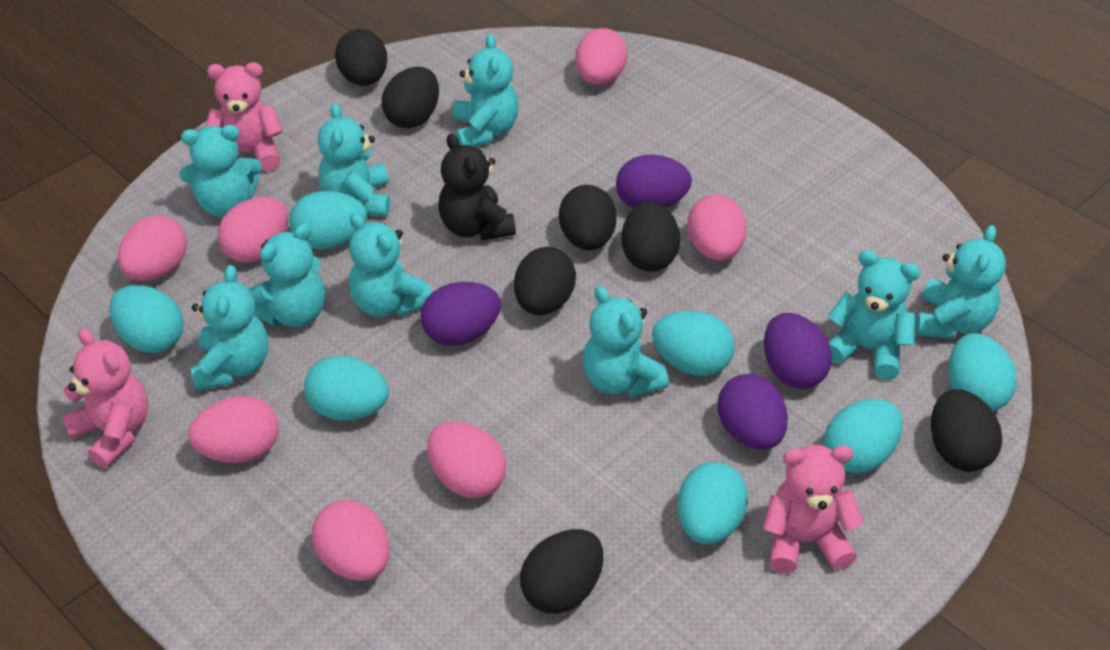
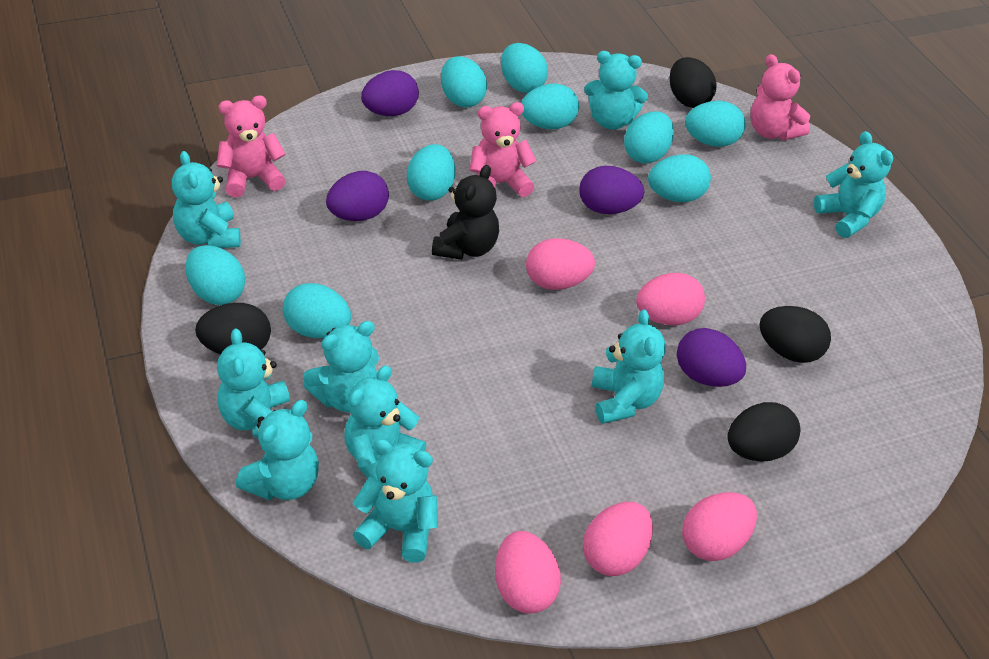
black egg: 7 -> 4
pink egg: 7 -> 5
turquoise egg: 7 -> 9

